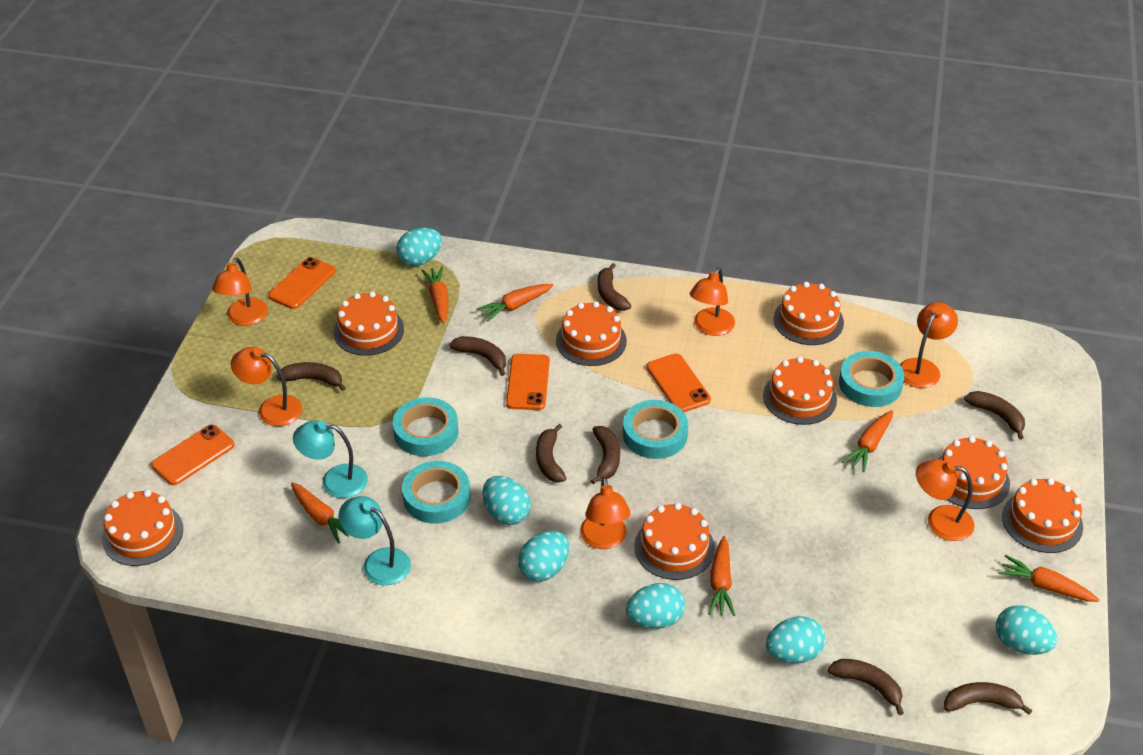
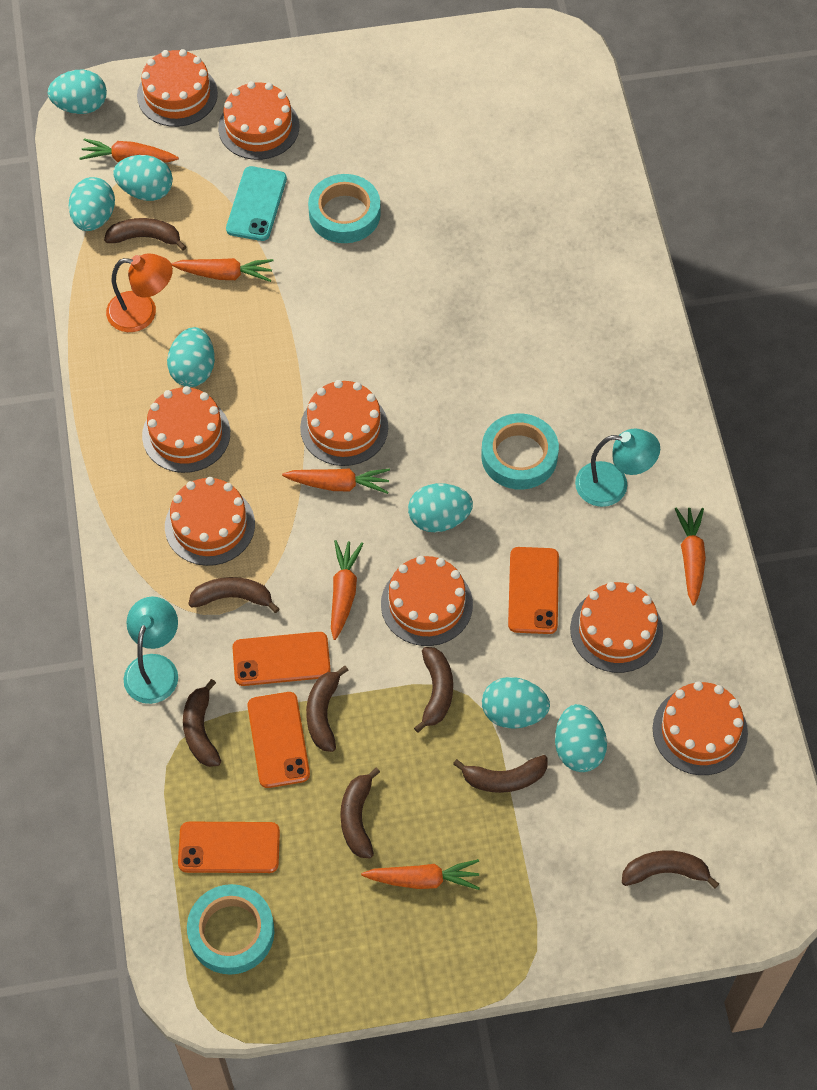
orange lamp: 6 -> 1
turquoise egg: 6 -> 7
turquoise phone: 0 -> 1
turquoise tape: 4 -> 3

